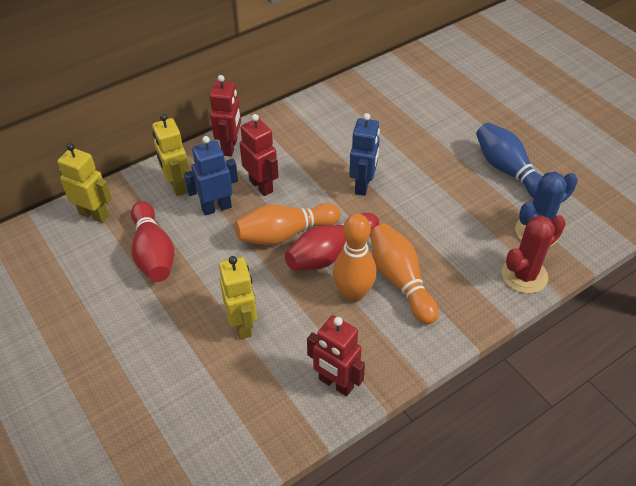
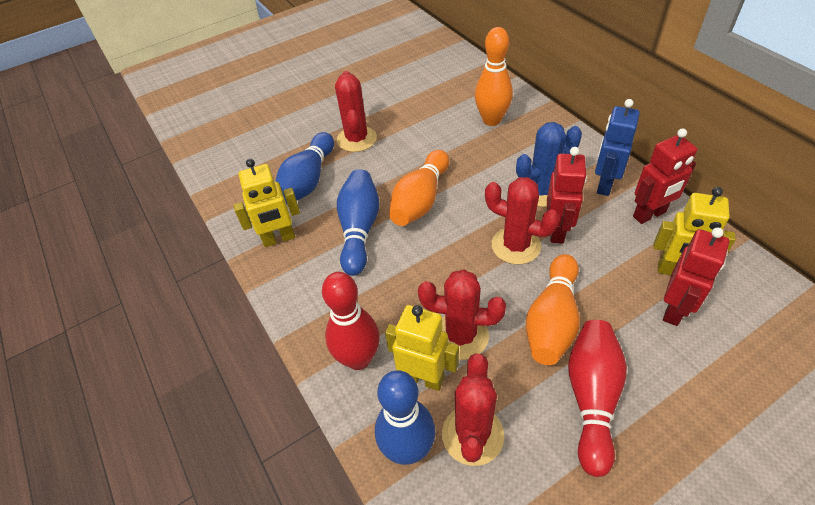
blue bowling pin: 1 -> 3
blue robot: 2 -> 1
red cactus: 1 -> 4

